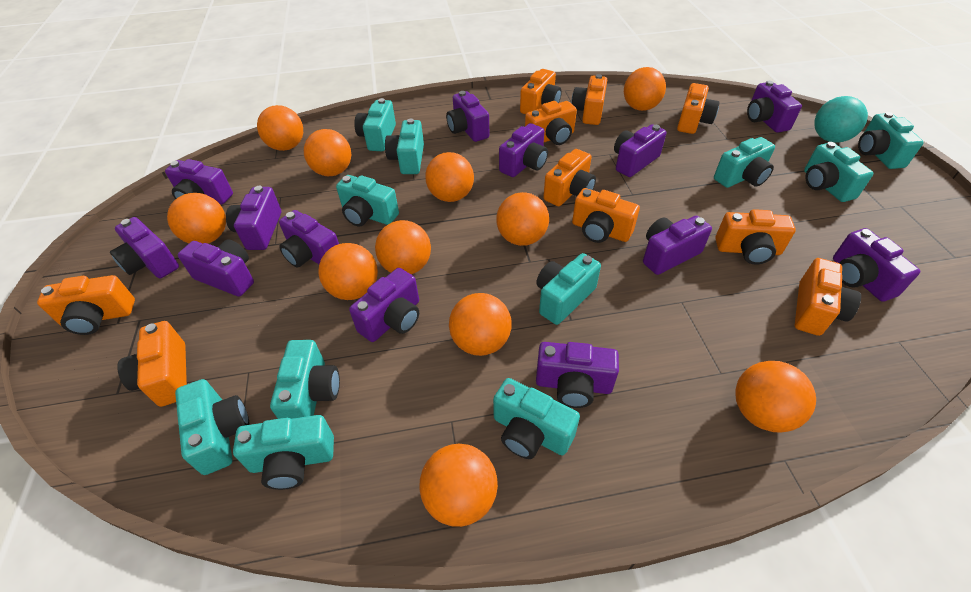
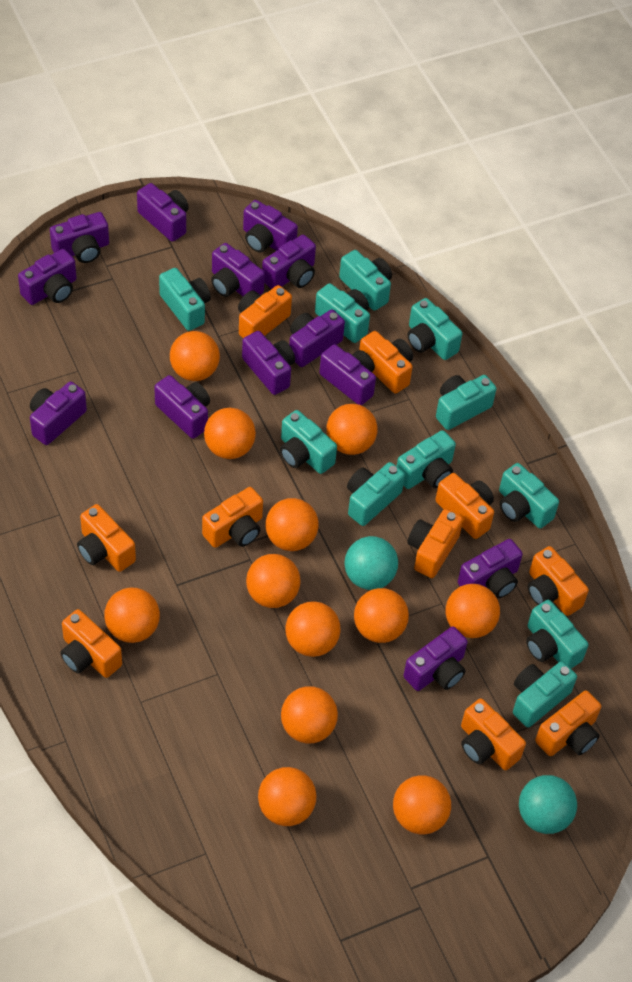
orange ball: 11 -> 12
turquoise ball: 1 -> 2

